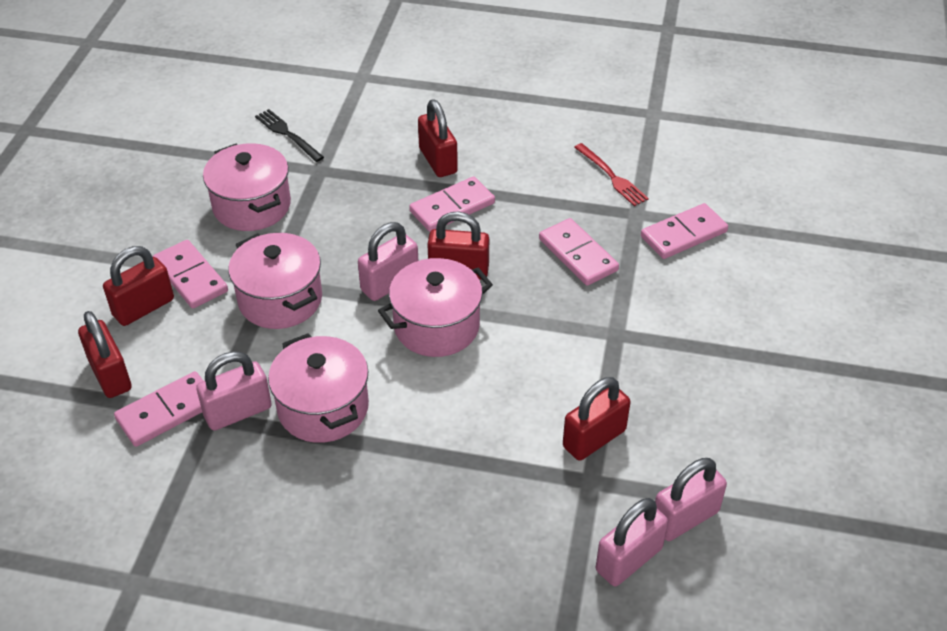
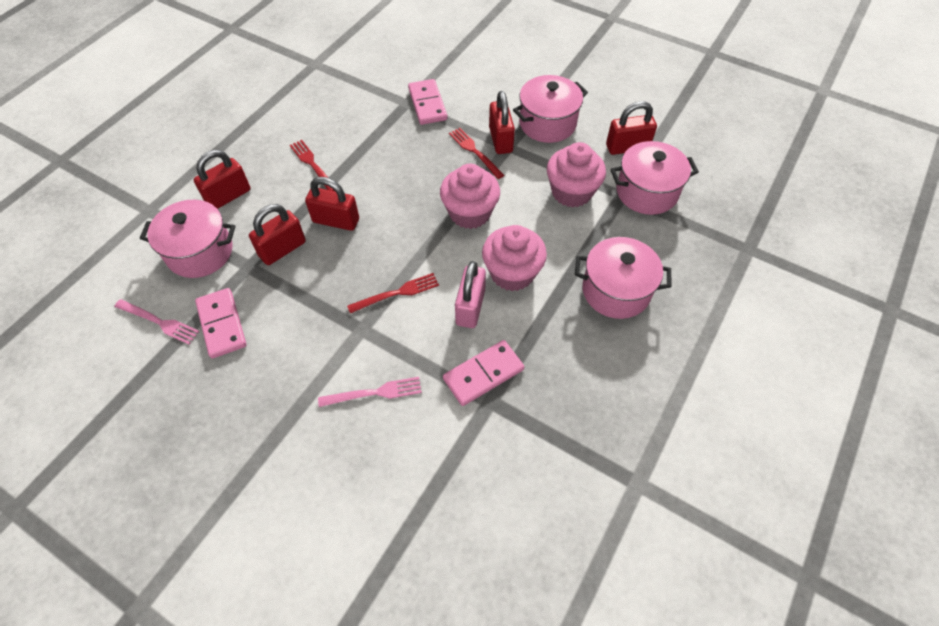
black fork: 1 -> 0
pink cupcake: 0 -> 3
pink domino: 5 -> 3
pink fork: 0 -> 2
pink padlock: 4 -> 1
red fork: 1 -> 3

